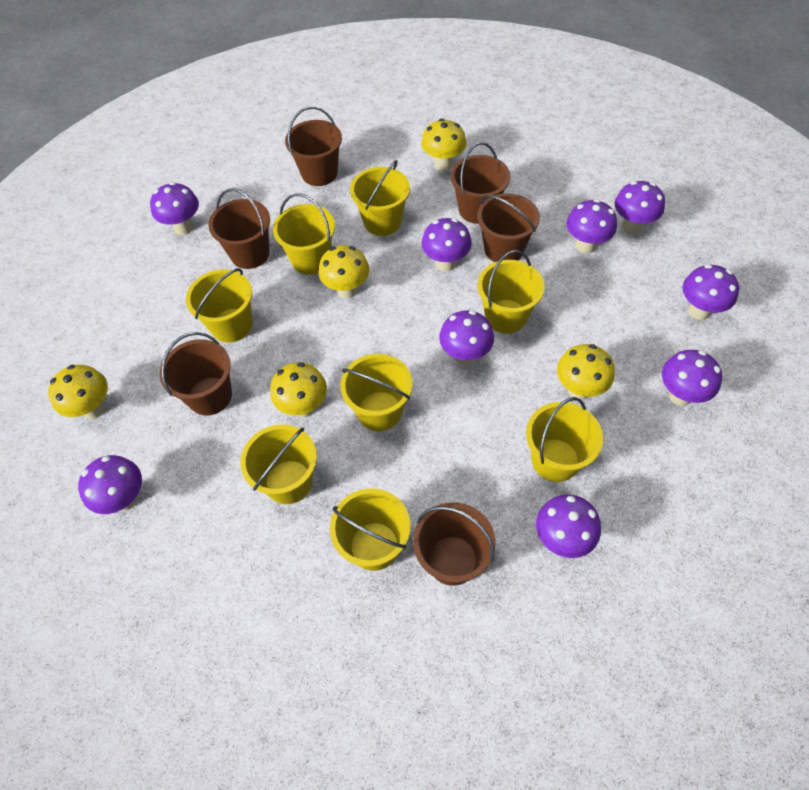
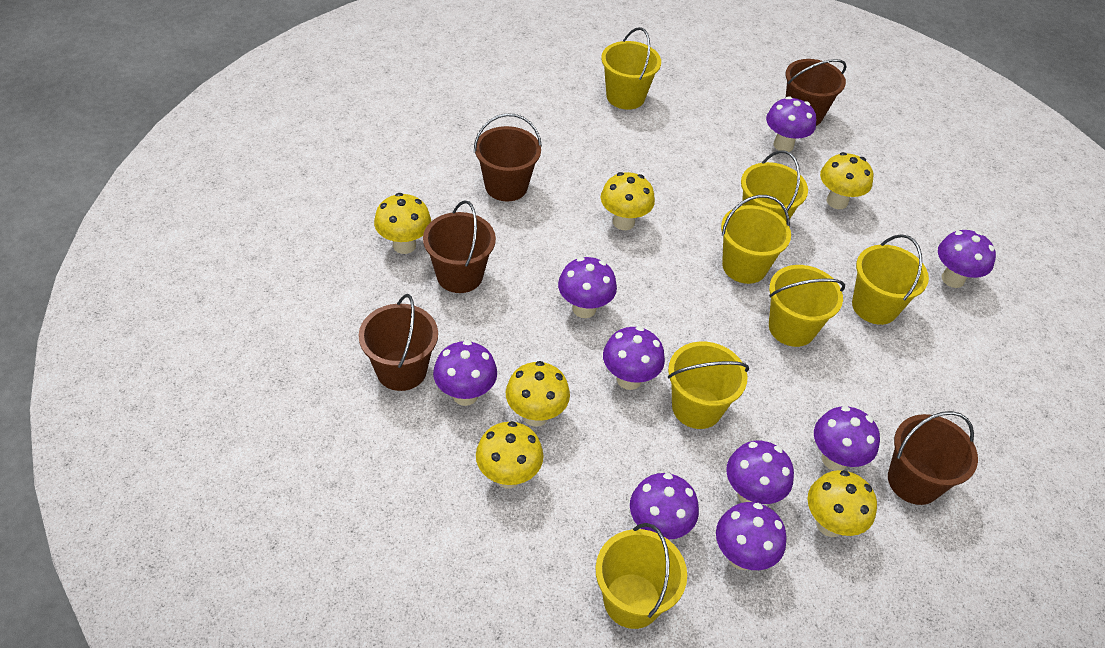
brown bucket: 6 -> 5
yellow bucket: 8 -> 7
yellow mushroom: 5 -> 6

